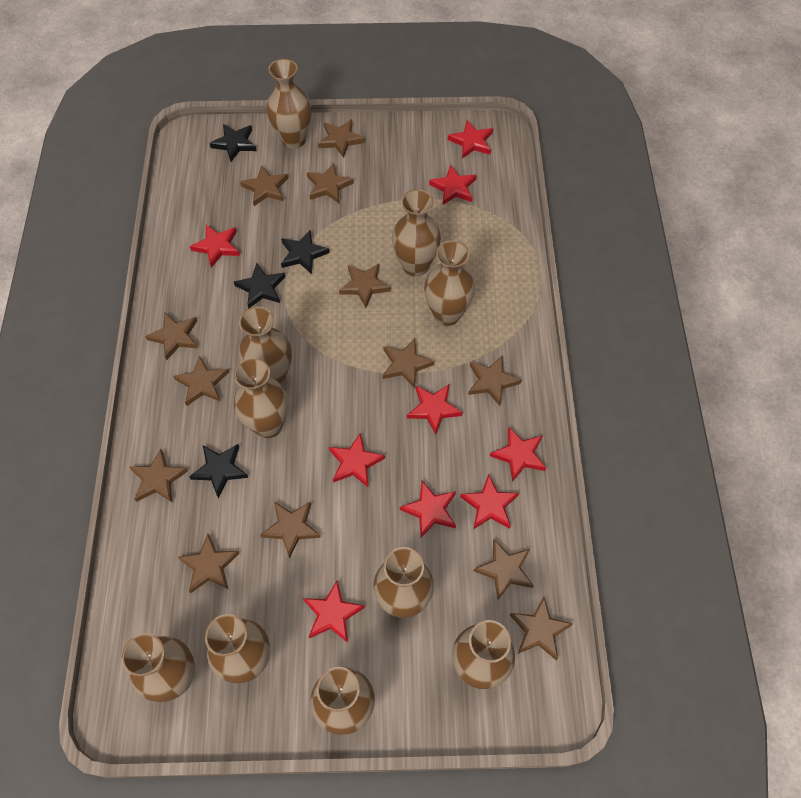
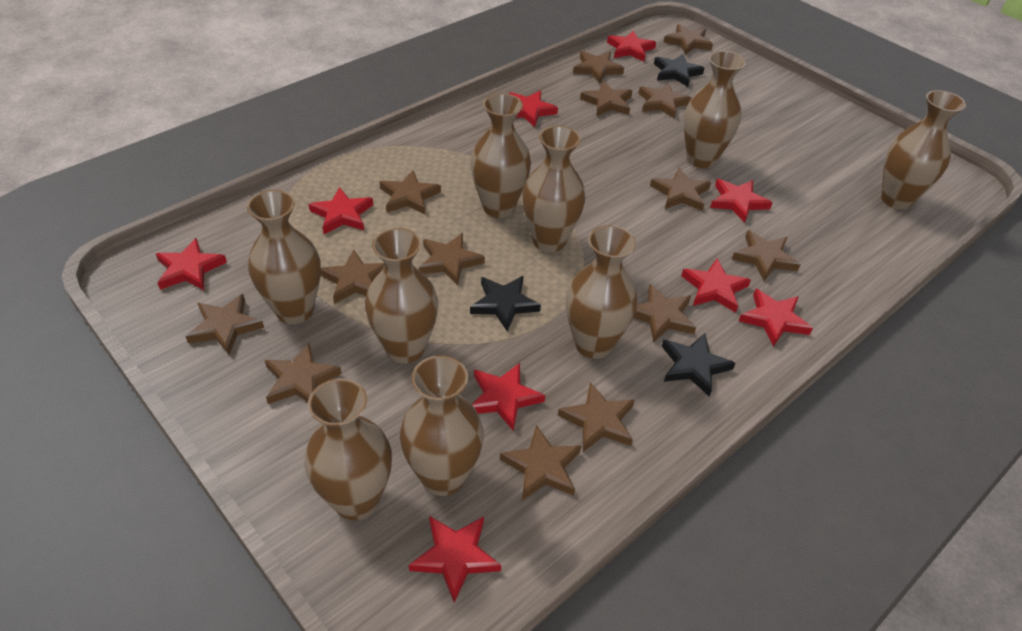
black star: 4 -> 3
brown star: 13 -> 14
brown vase: 10 -> 9

